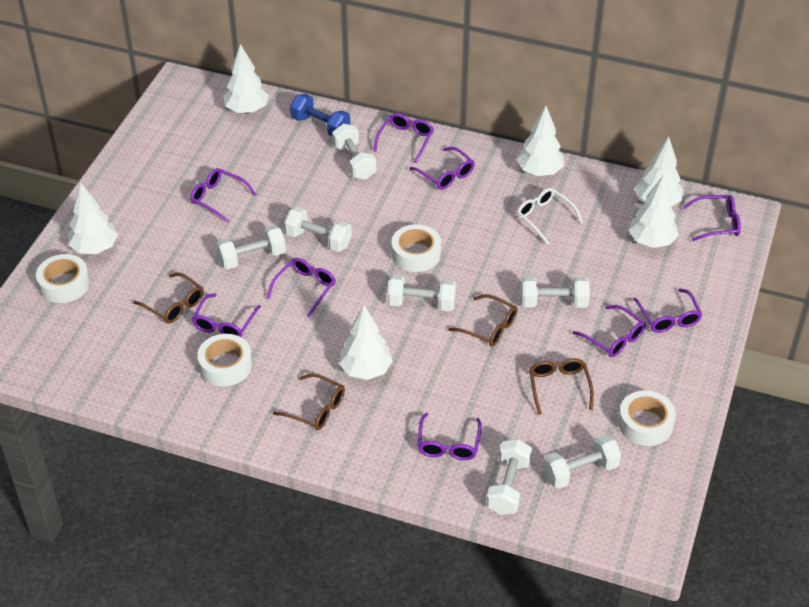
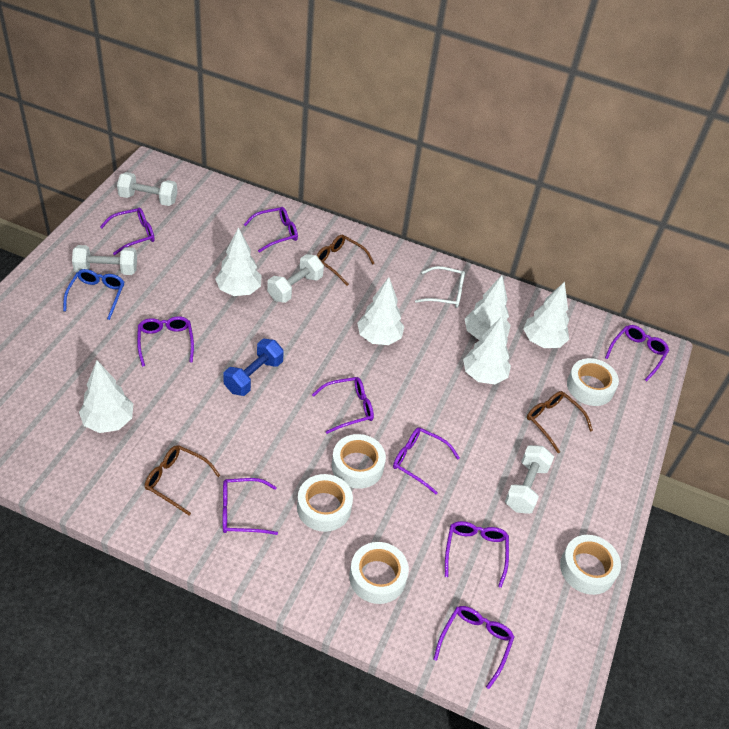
blue glasses: 0 -> 1
brown glasses: 4 -> 3
white dumbbell: 7 -> 4
white tape: 4 -> 5

